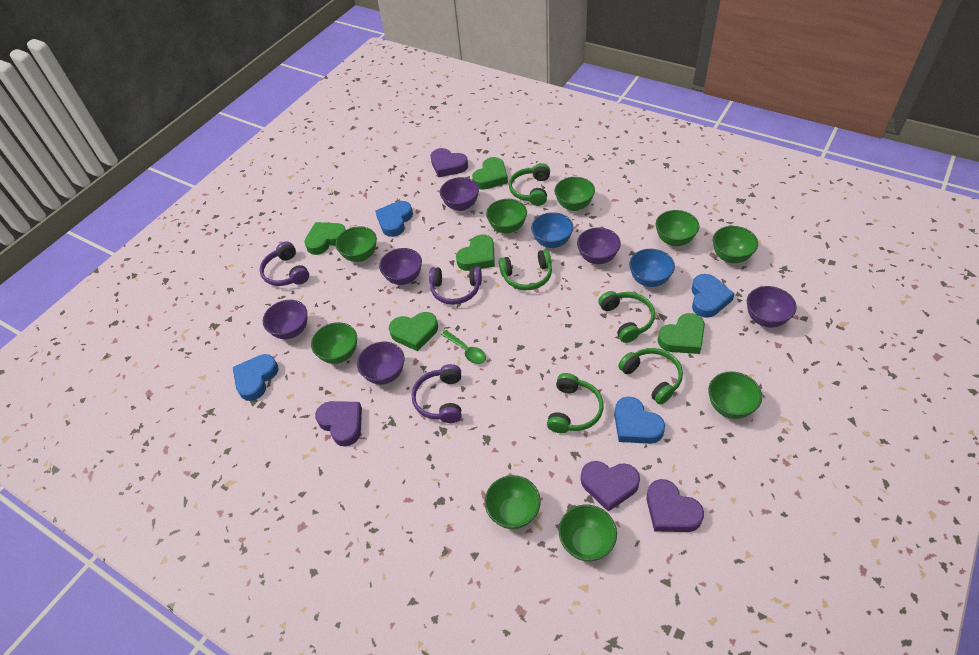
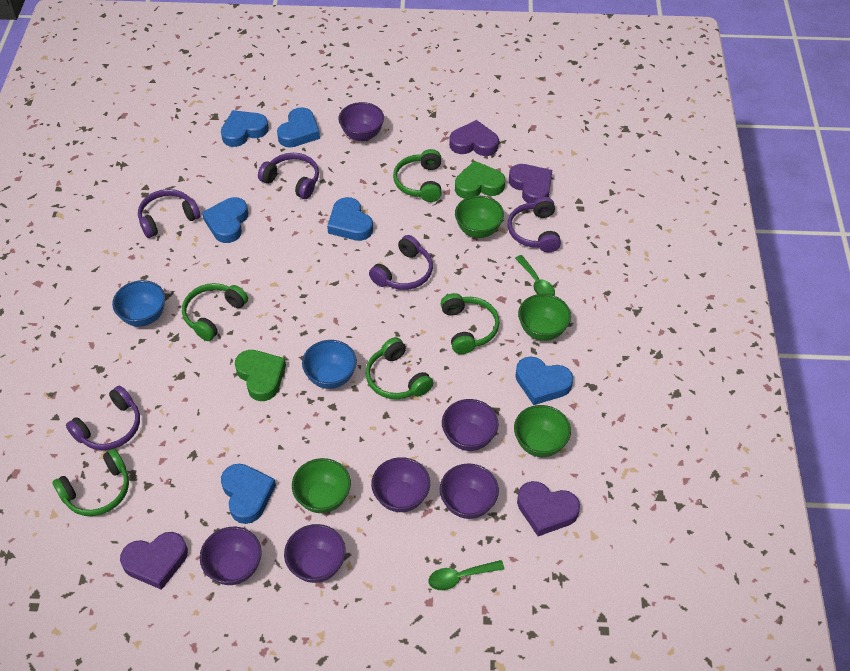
blue heart: 4 -> 6
green bowl: 9 -> 4
green heart: 5 -> 2
green spoon: 1 -> 2
purple headphones: 3 -> 5

